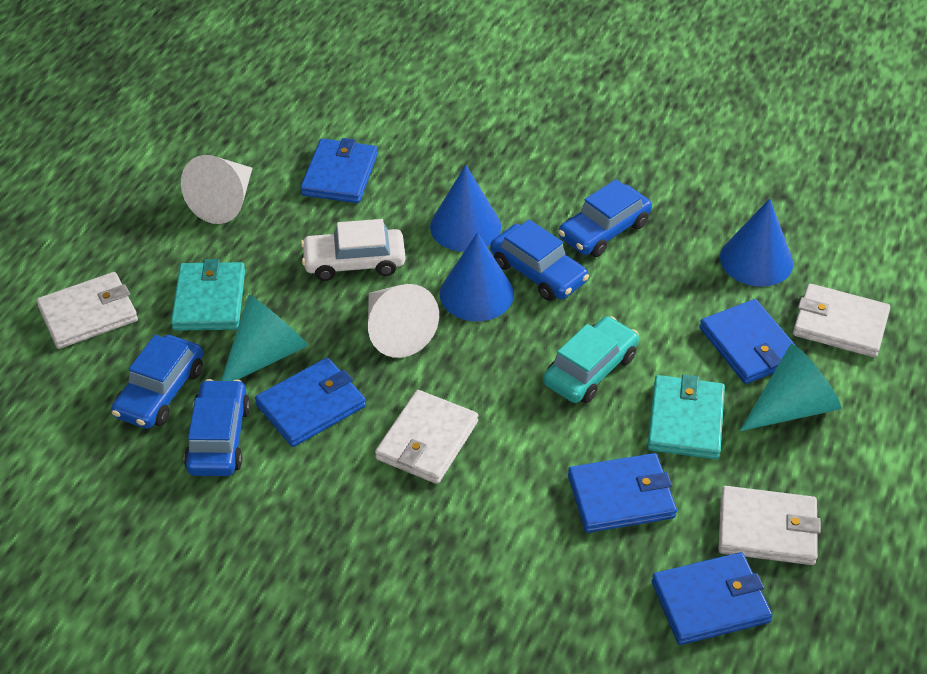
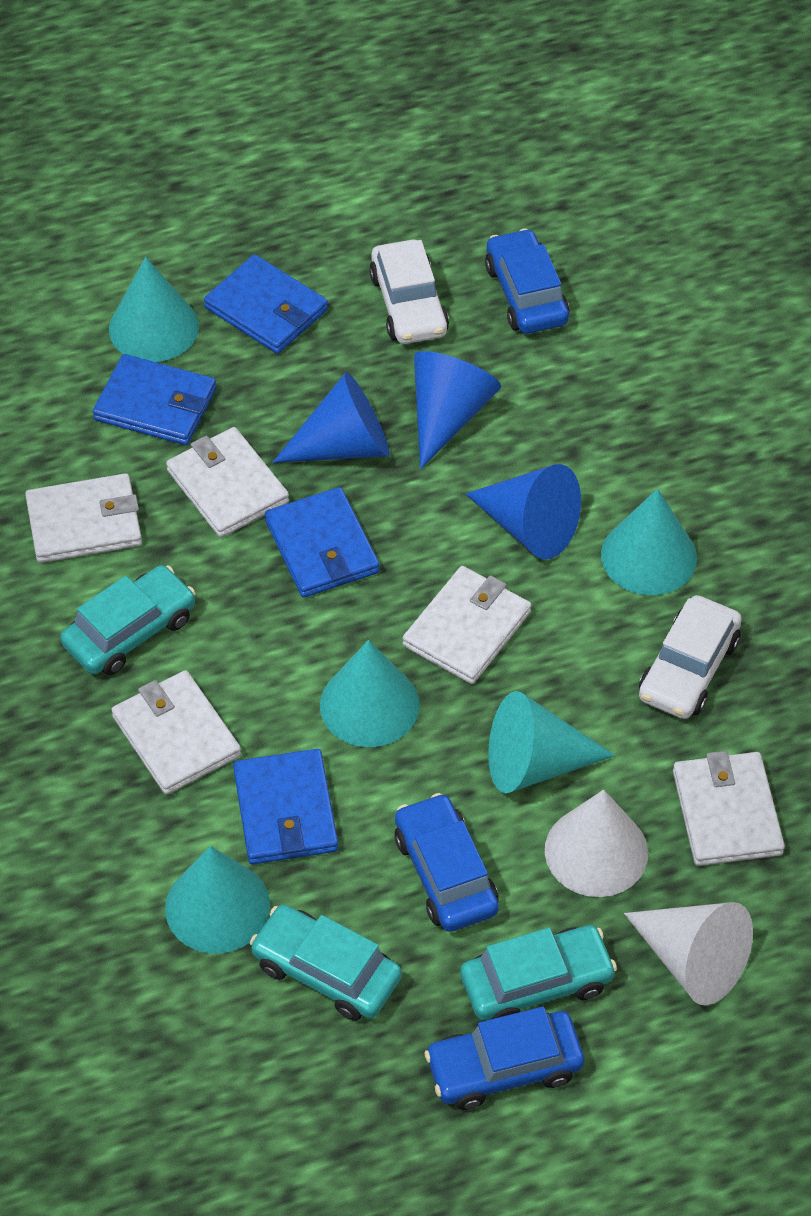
blue car: 4 -> 3
blue wallet: 5 -> 4
turquoise car: 1 -> 3
turquoise cone: 2 -> 5
turquoise wallet: 2 -> 0
white car: 1 -> 2
white wallet: 4 -> 5

